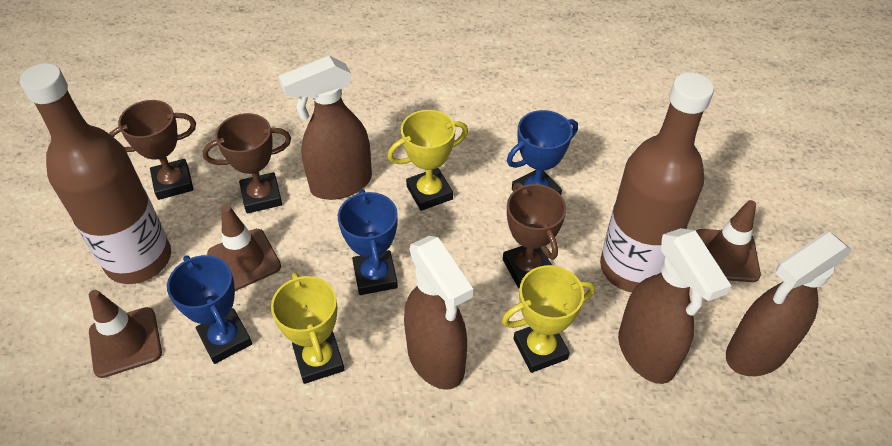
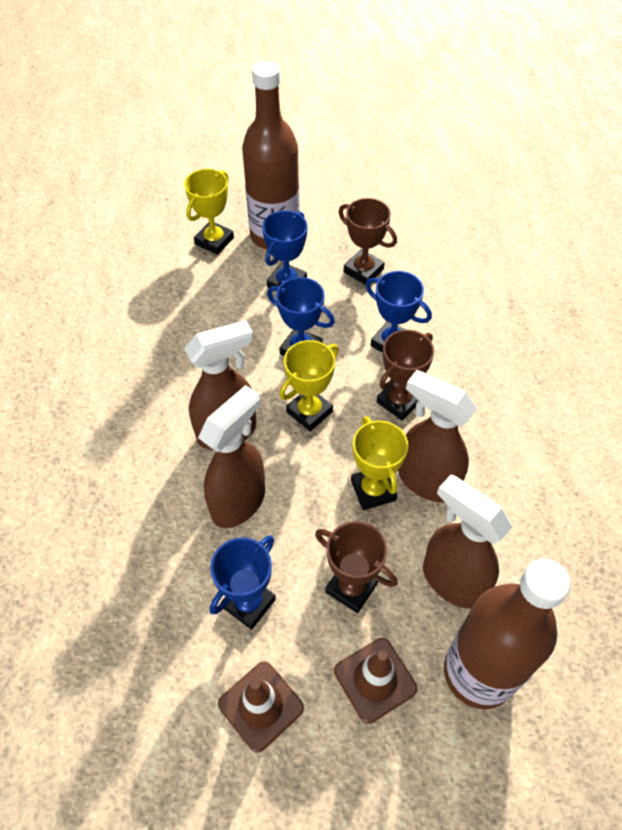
blue trophy: 3 -> 4
brown traffic cone: 3 -> 2

